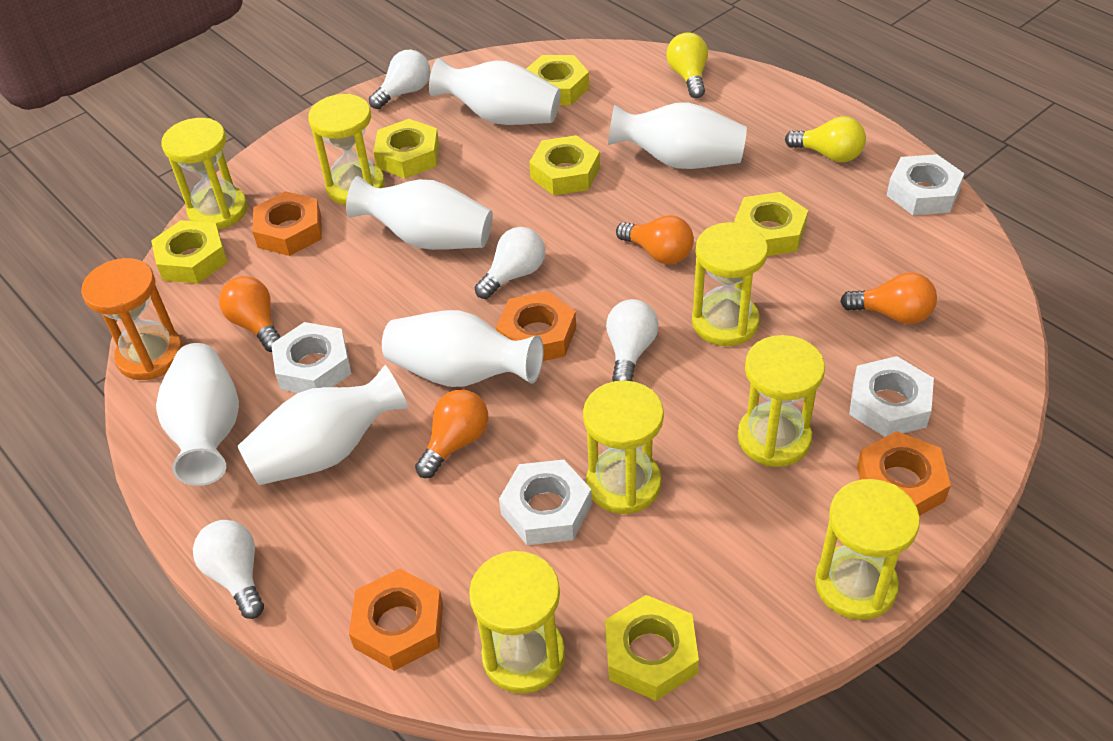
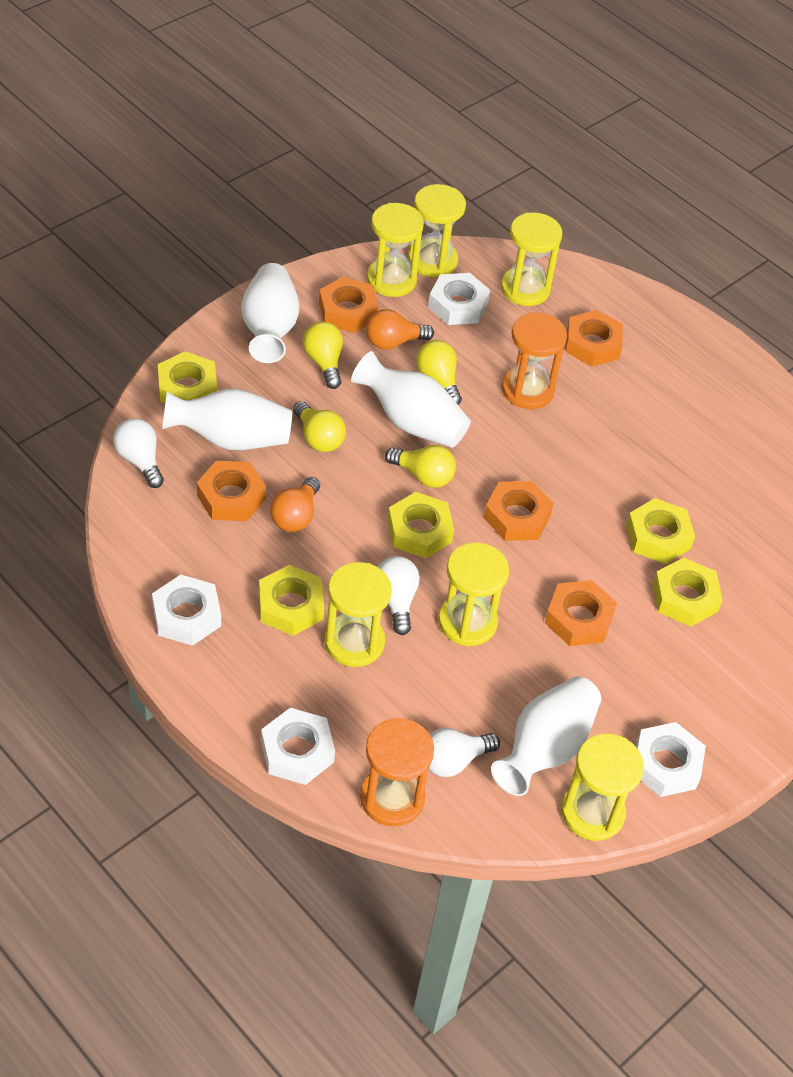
orange hourglass: 1 -> 2
orange light bulb: 4 -> 2
orange nut: 4 -> 5
white light bulb: 4 -> 3
white vase: 6 -> 4
yellow hourglass: 7 -> 6
yellow light bulb: 2 -> 4
yellow nut: 6 -> 5

